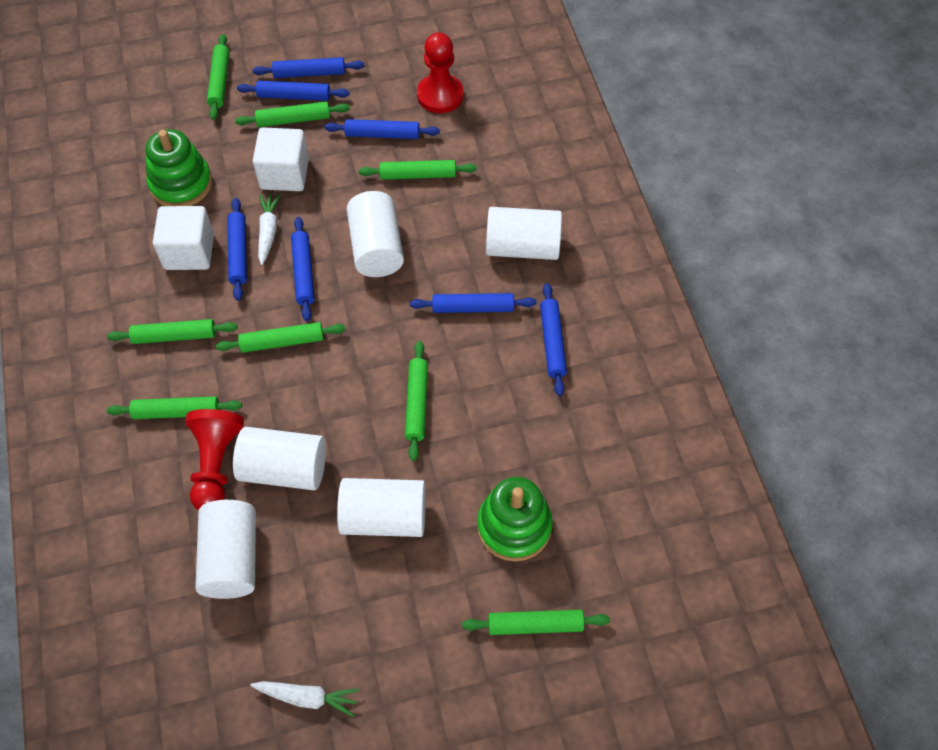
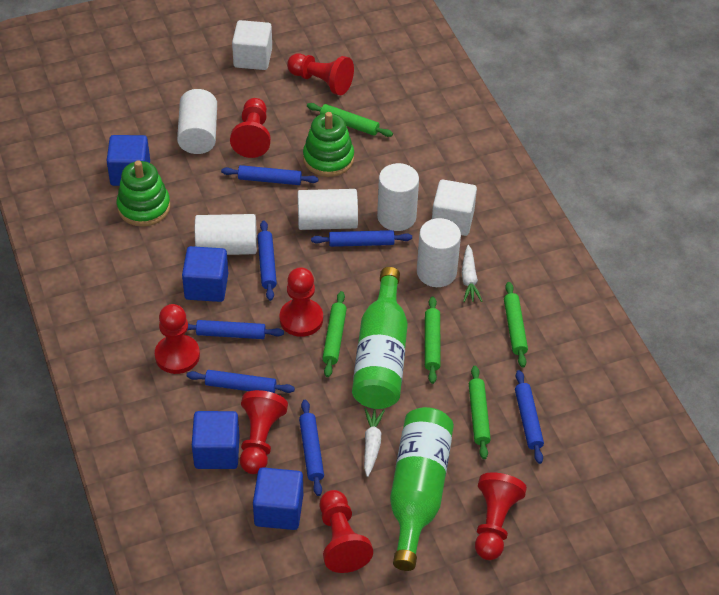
blue cube: 0 -> 4
green bottle: 0 -> 2
green rolling pin: 8 -> 5
red pawn: 2 -> 7

